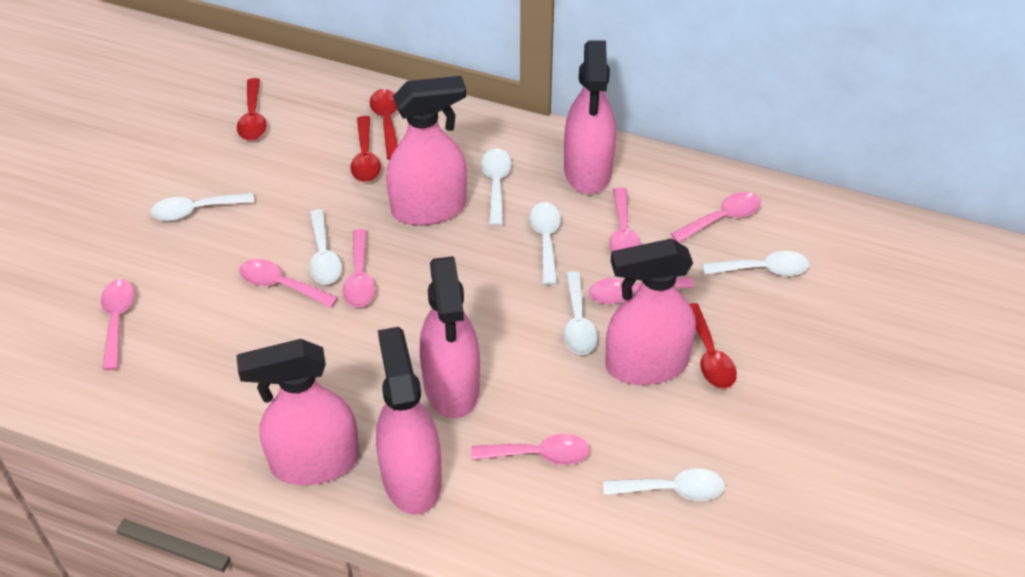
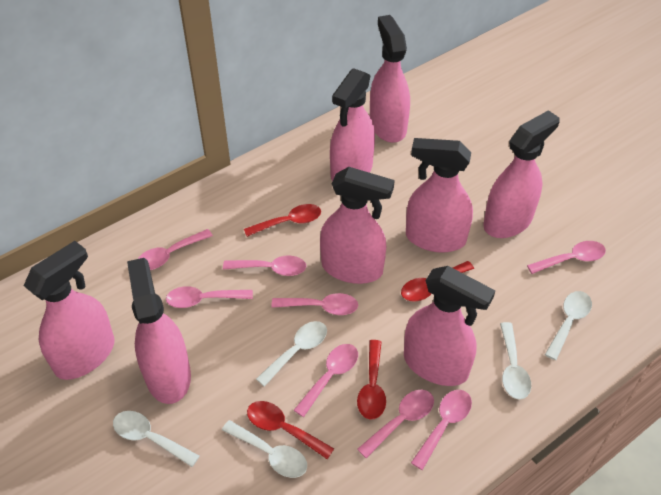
pink spoon: 7 -> 8
pink spray bottle: 6 -> 8
white spoon: 7 -> 5

